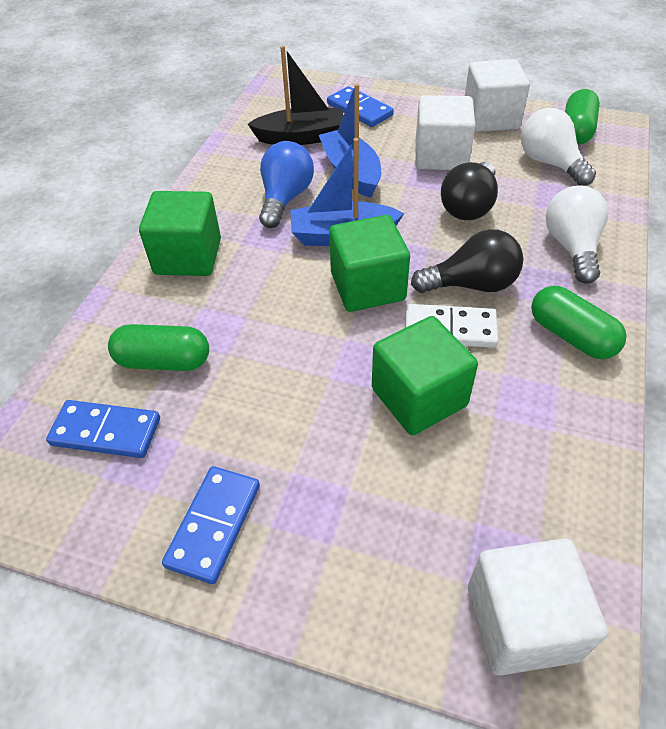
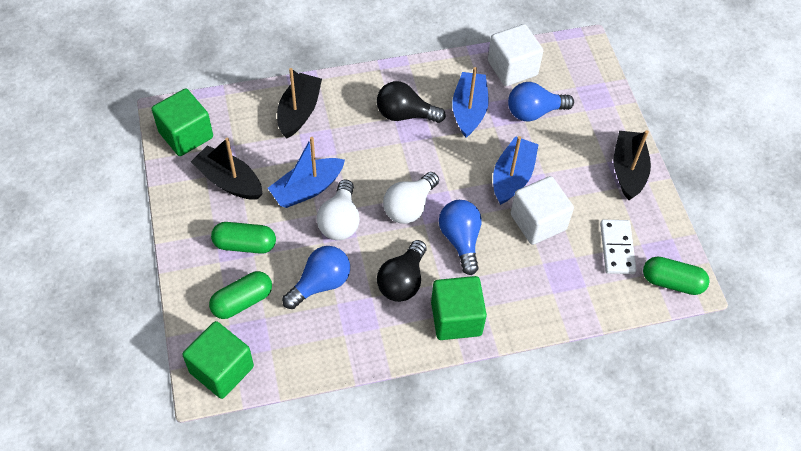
black boat: 1 -> 3
blue boat: 2 -> 3
blue domino: 3 -> 0
blue light bulb: 1 -> 3
white cube: 3 -> 2

